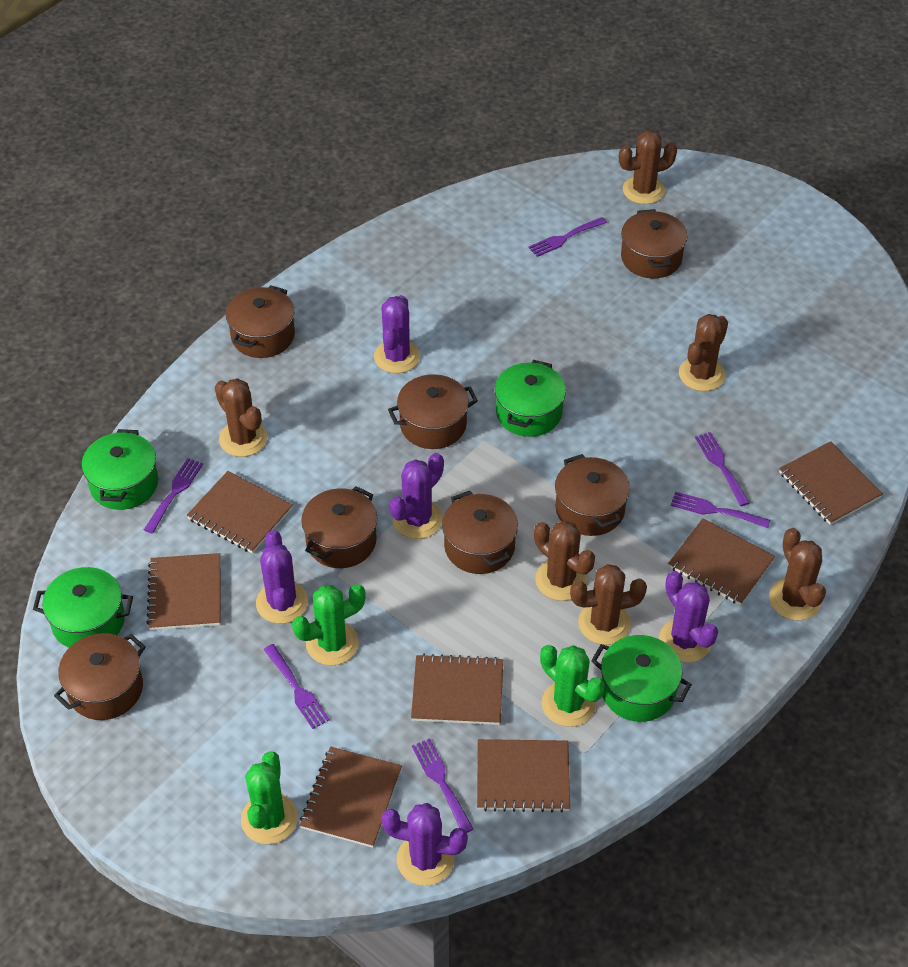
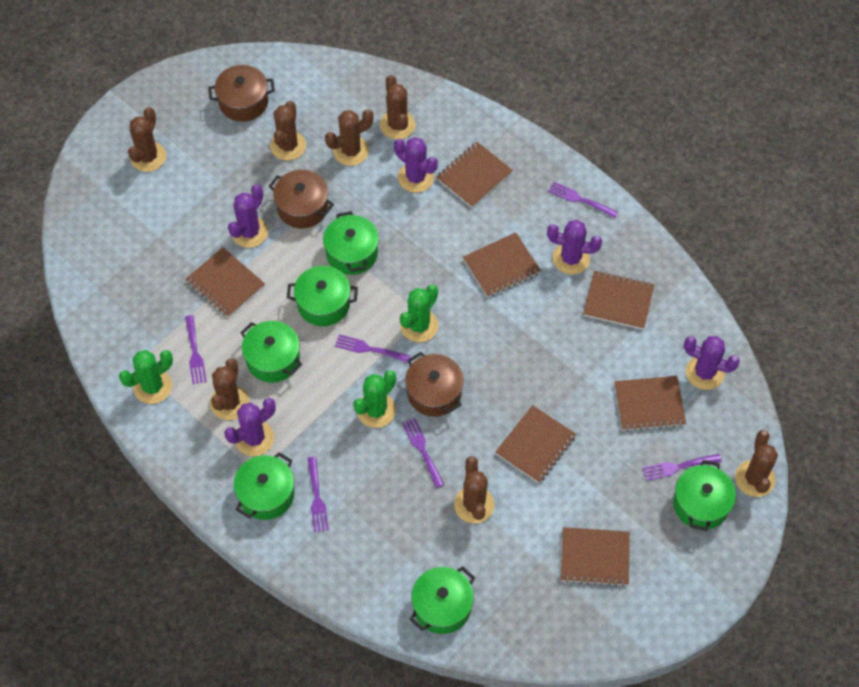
brown cactus: 6 -> 7
brown pot: 7 -> 3
green pot: 4 -> 6

